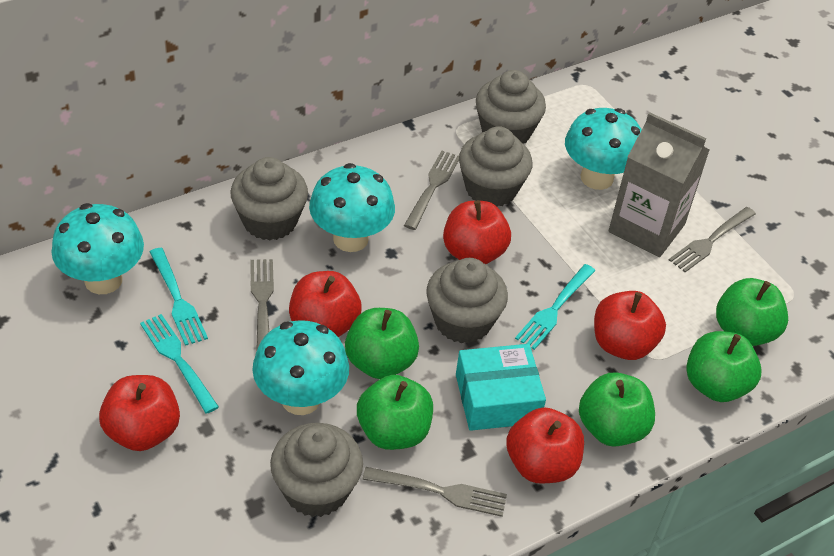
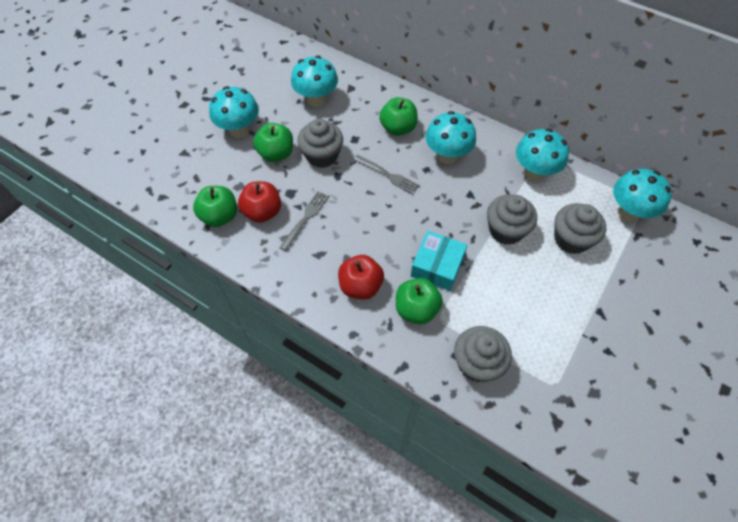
green apple: 5 -> 4
grey carton: 1 -> 0
grey cupcake: 5 -> 4
grey fork: 4 -> 2
red apple: 5 -> 2
turquoise fork: 3 -> 0
turquoise mushroom: 4 -> 5

